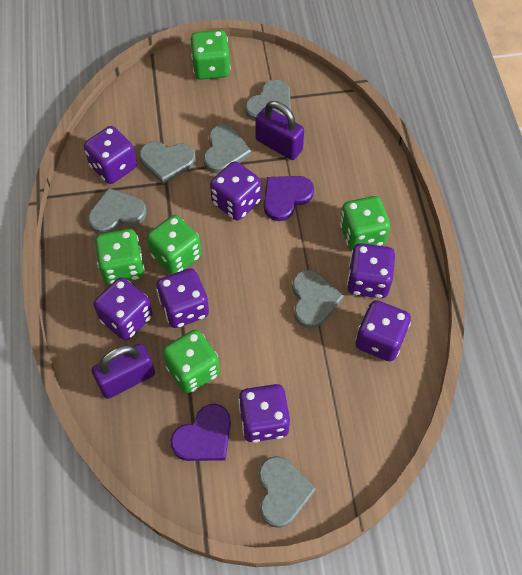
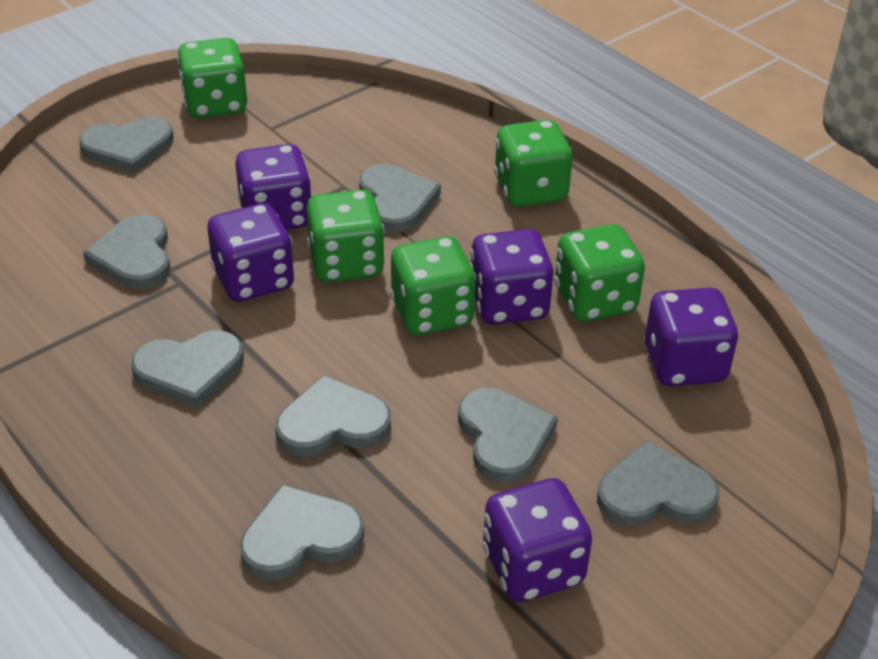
grey heart: 6 -> 8
purple dice: 7 -> 5
purple heart: 2 -> 0
purple padlock: 2 -> 0

